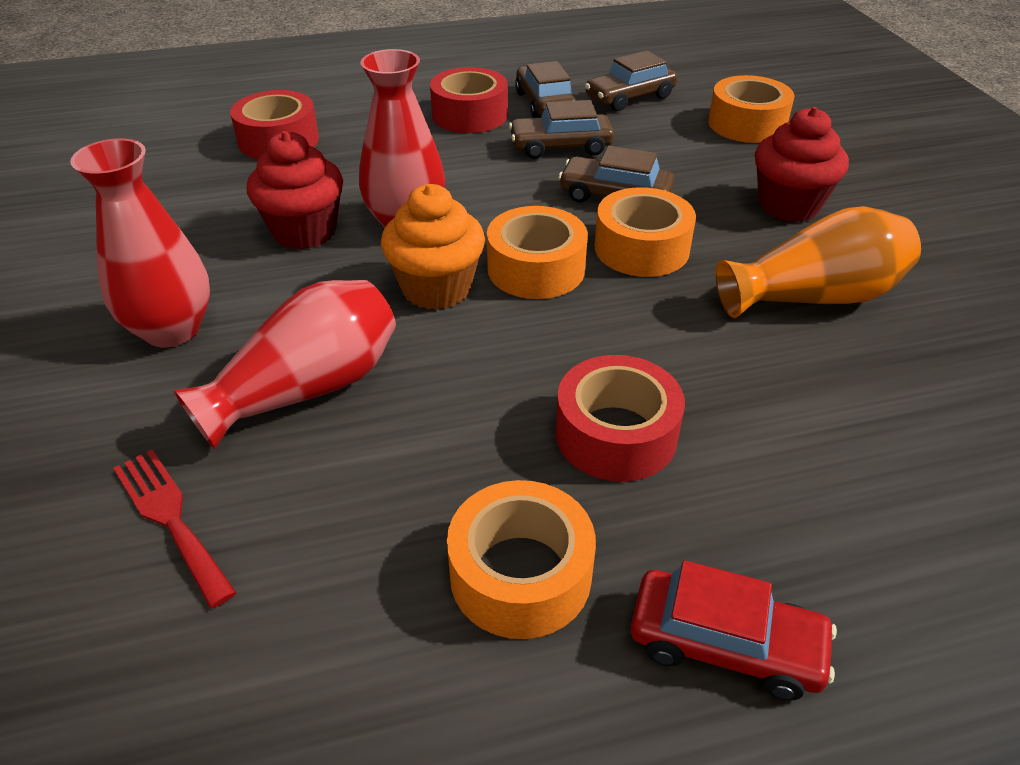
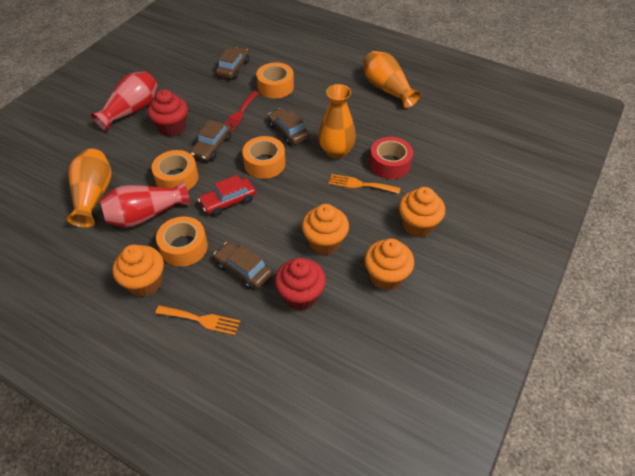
orange cupcake: 1 -> 4
orange fork: 0 -> 2
orange vase: 1 -> 3
red tape: 3 -> 1
red vase: 3 -> 2

